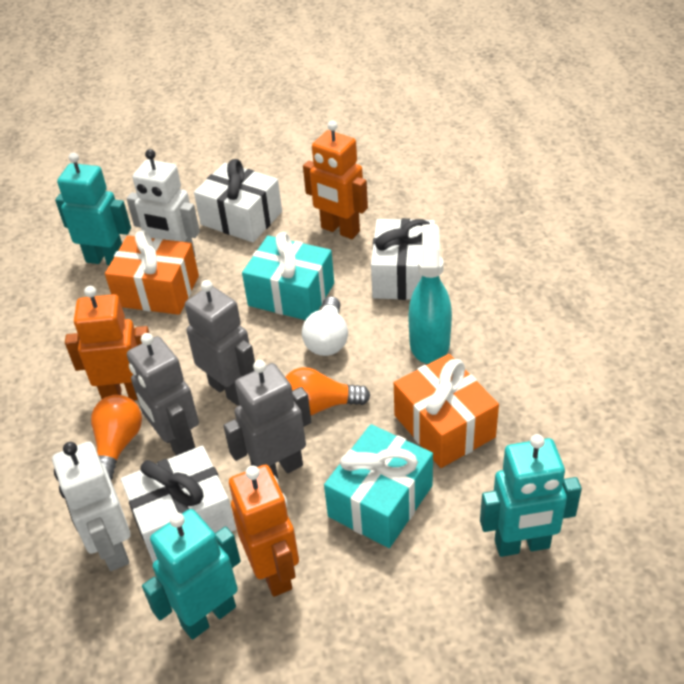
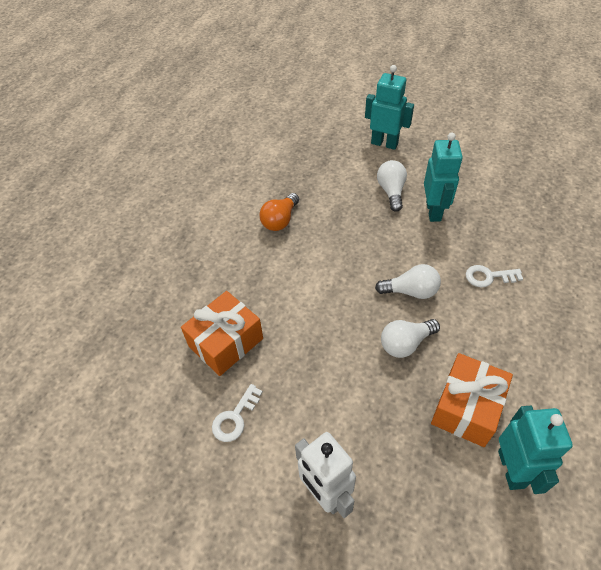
grey robot: 3 -> 0
orange light bulb: 2 -> 1
orange robot: 3 -> 0
turquoise gift: 2 -> 0
turquoise spray bottle: 1 -> 0
white gift: 3 -> 0
white key: 0 -> 2
white light bulb: 1 -> 3
white robot: 2 -> 1

